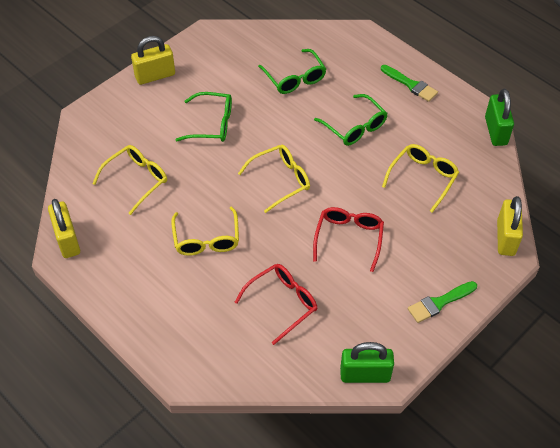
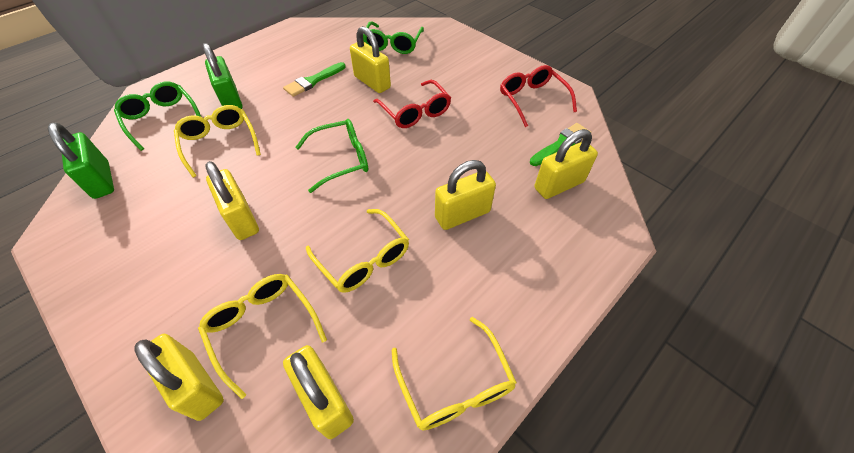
yellow padlock: 3 -> 6

